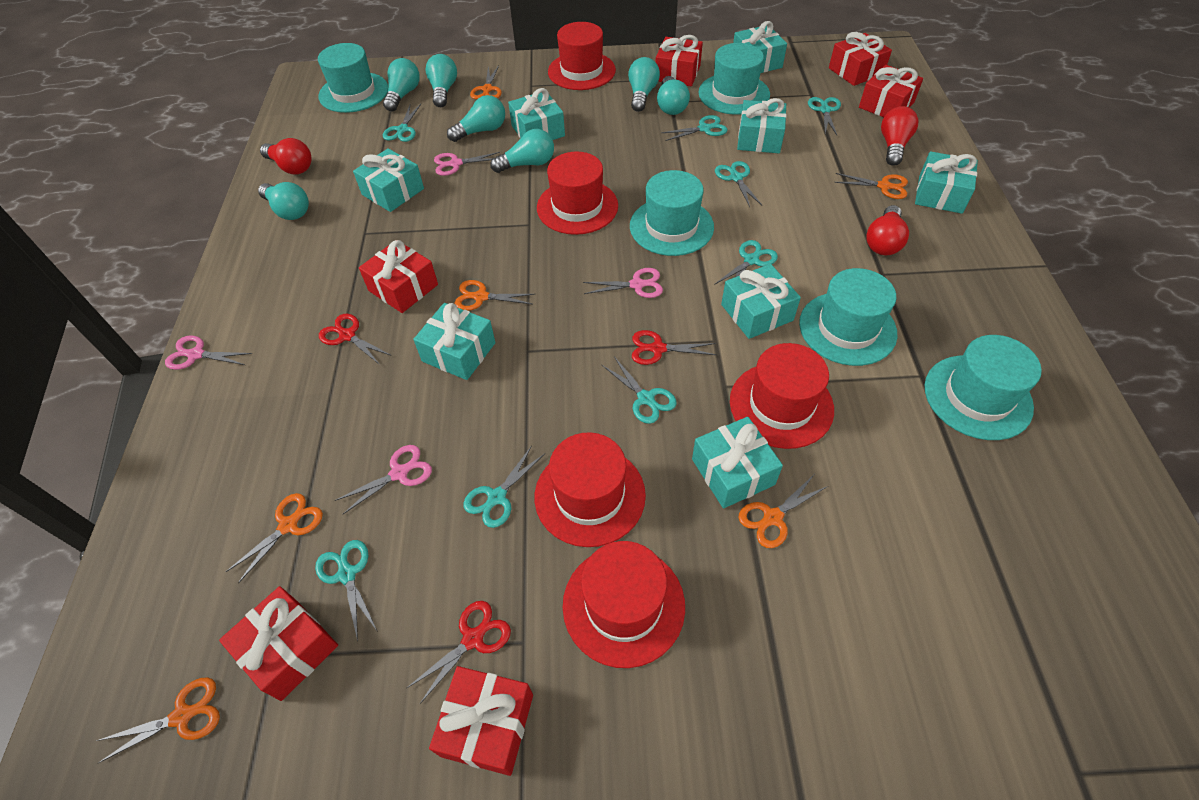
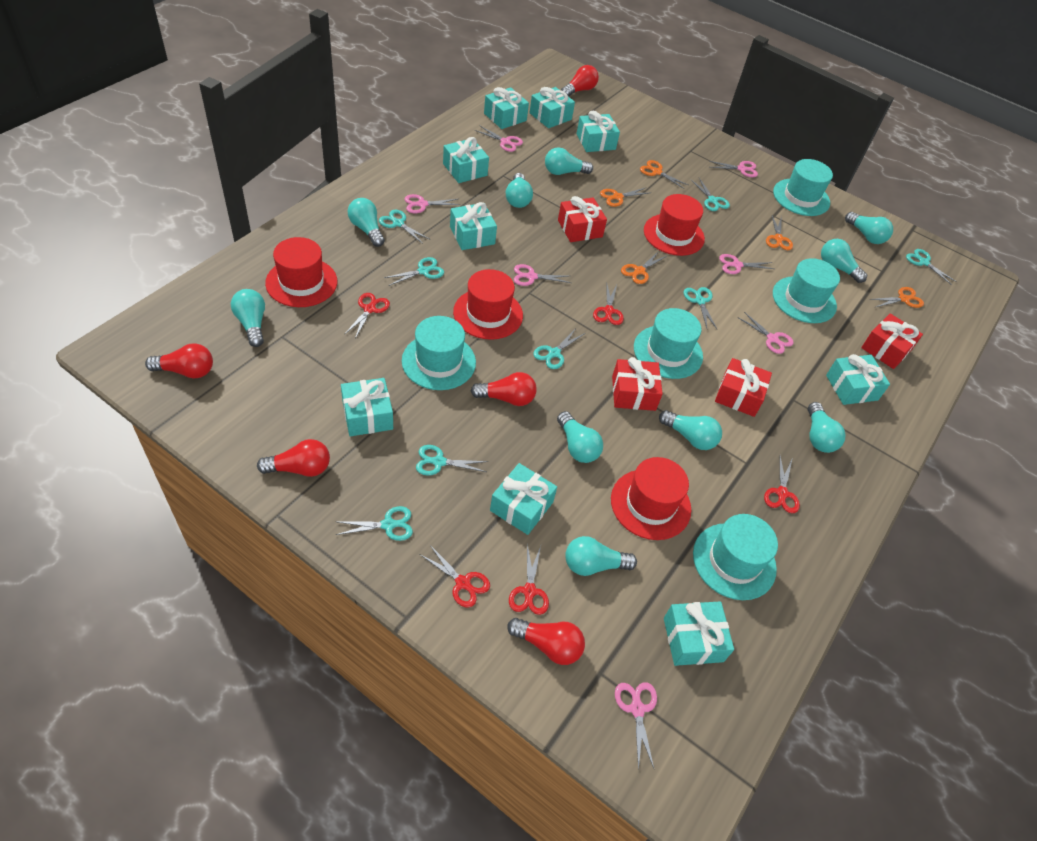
orange scissors: 6 -> 5
pink scissors: 4 -> 7
red gift: 6 -> 4
red hat: 5 -> 4
red light bulb: 3 -> 5
red scissors: 3 -> 5
turquoise gift: 8 -> 9
turquoise light bulb: 7 -> 10

